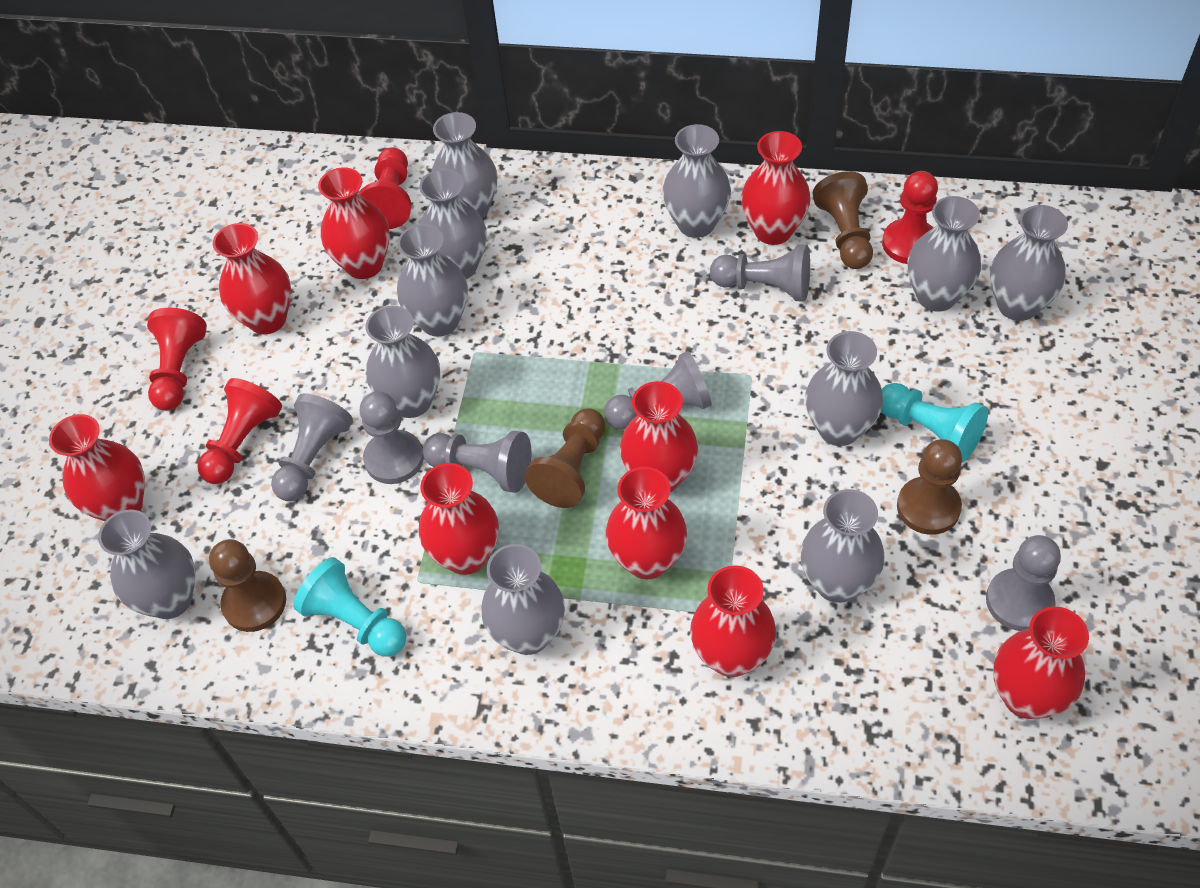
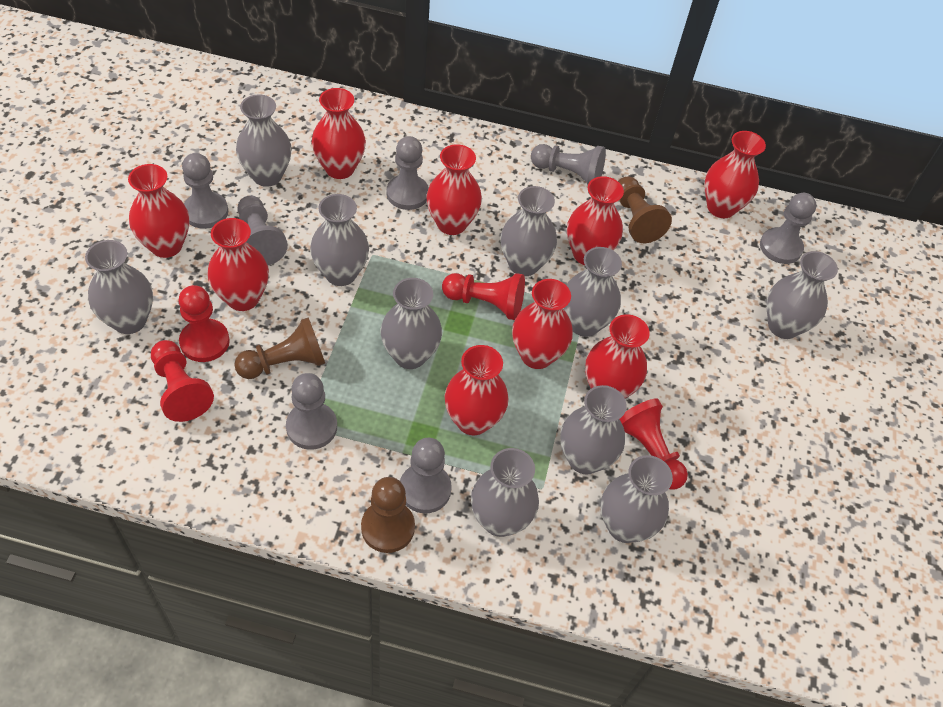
brown pawn: 4 -> 3
grey pawn: 6 -> 7
grey vase: 11 -> 10
turquoise pawn: 2 -> 0

